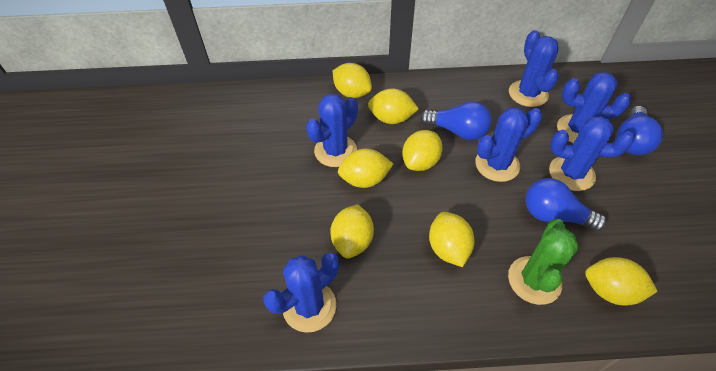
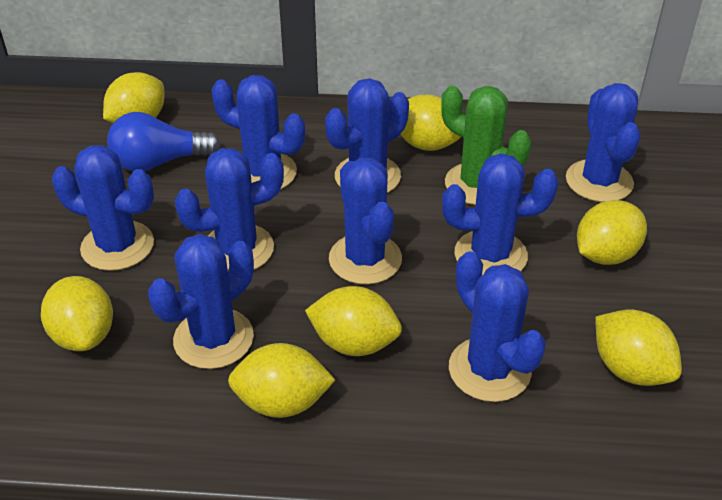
blue cactus: 6 -> 9
blue light bulb: 3 -> 1

